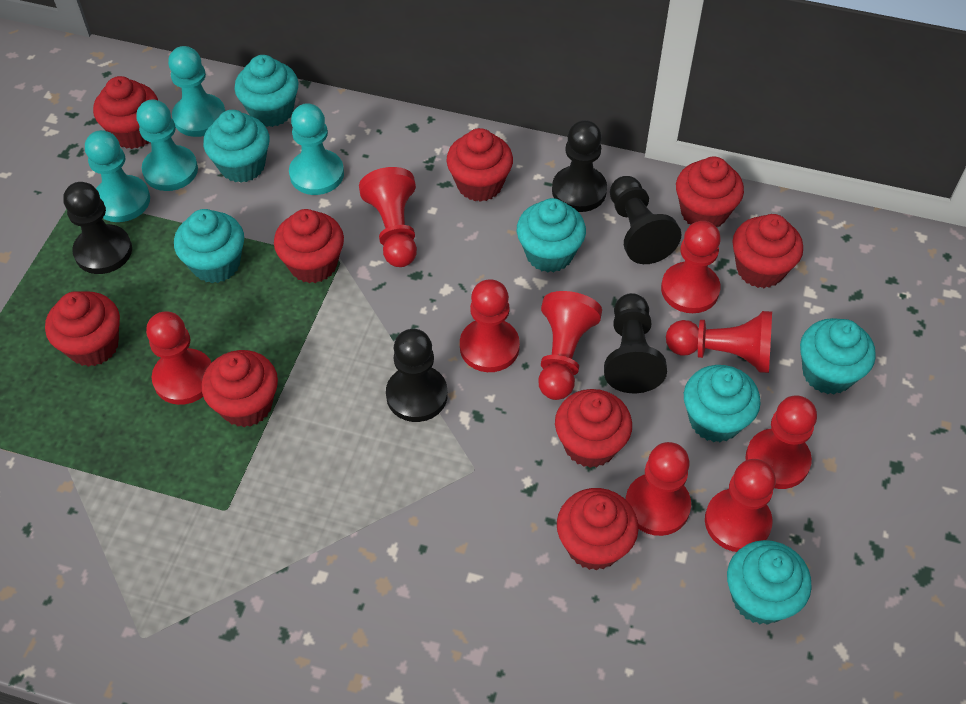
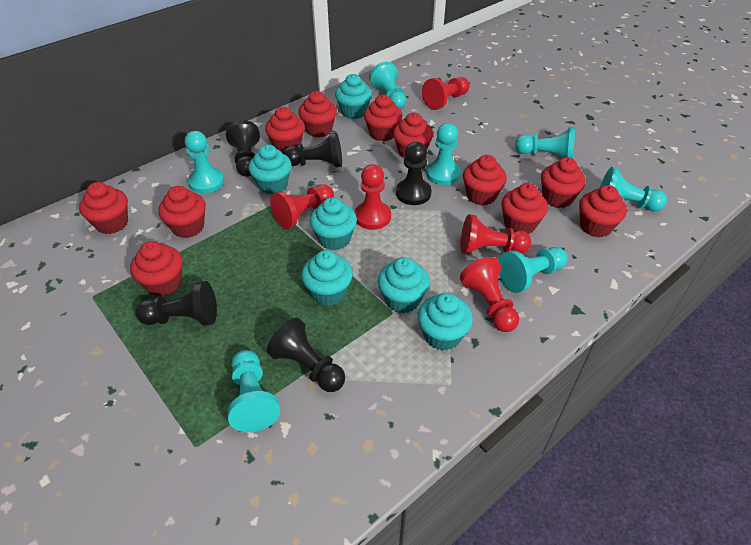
red cupcake: 9 -> 11
red pawn: 9 -> 5
turquoise cupcake: 7 -> 6
turquoise pawn: 4 -> 7

